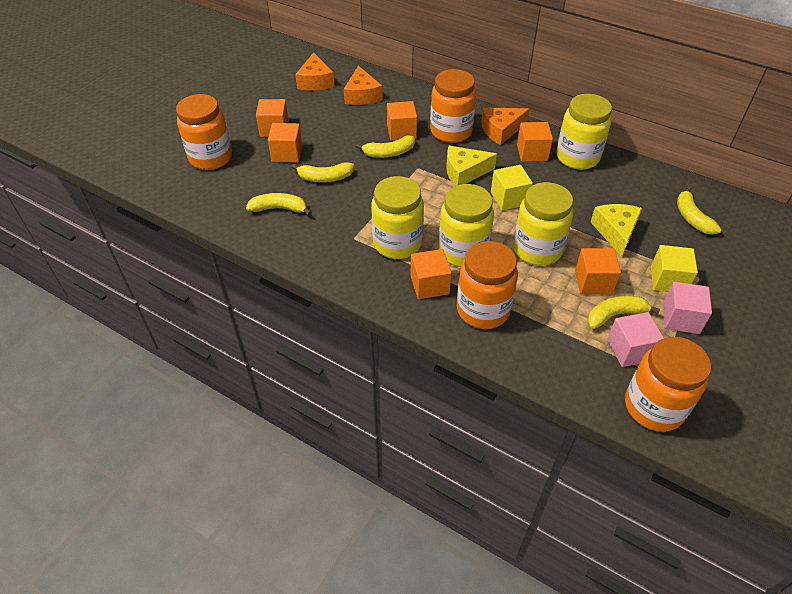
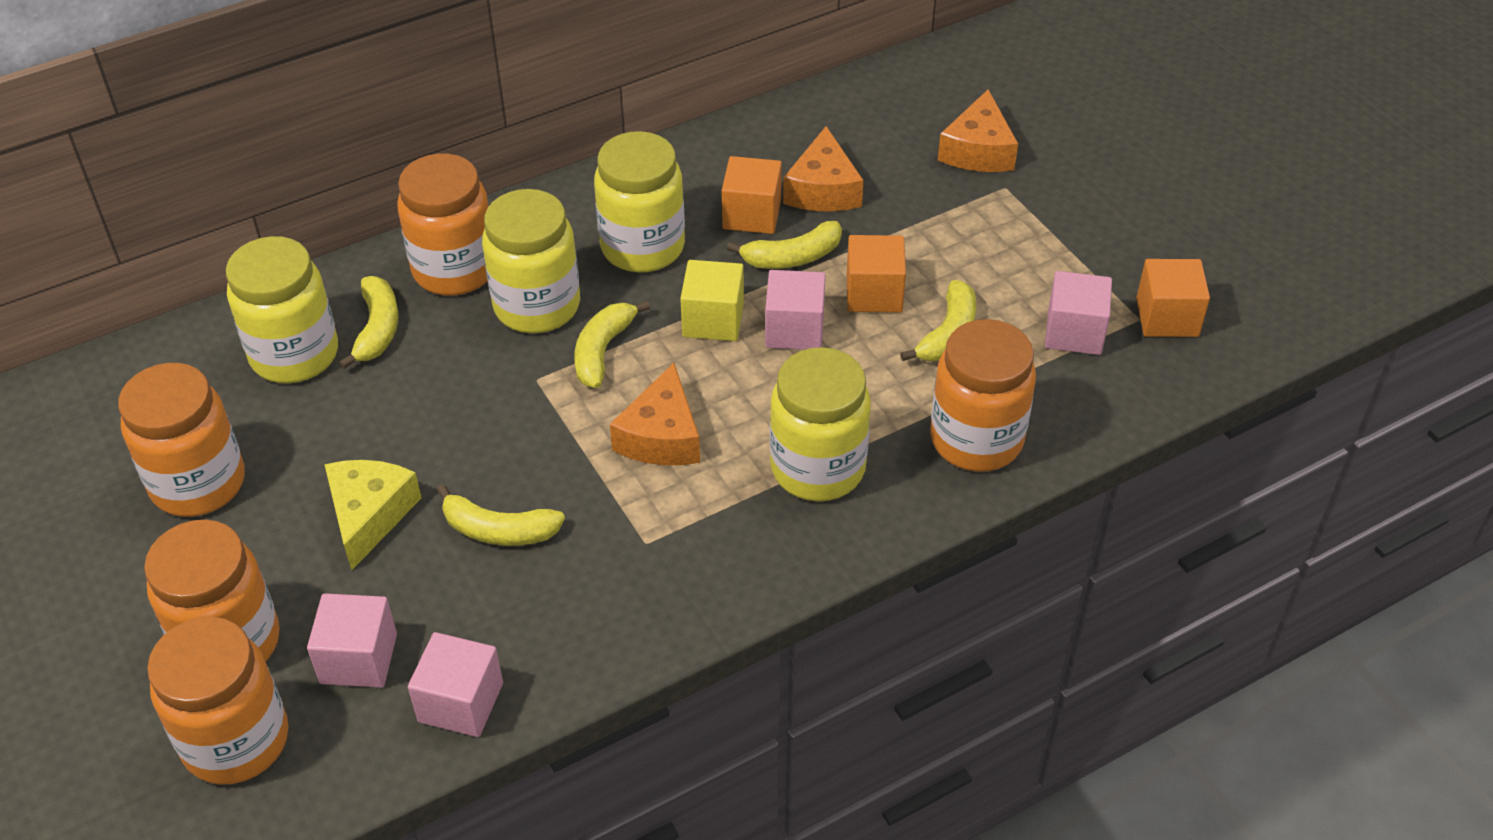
orange cube: 6 -> 3
orange jar: 4 -> 5
pink cube: 2 -> 4
yellow cheese: 2 -> 1
yellow cube: 2 -> 1

